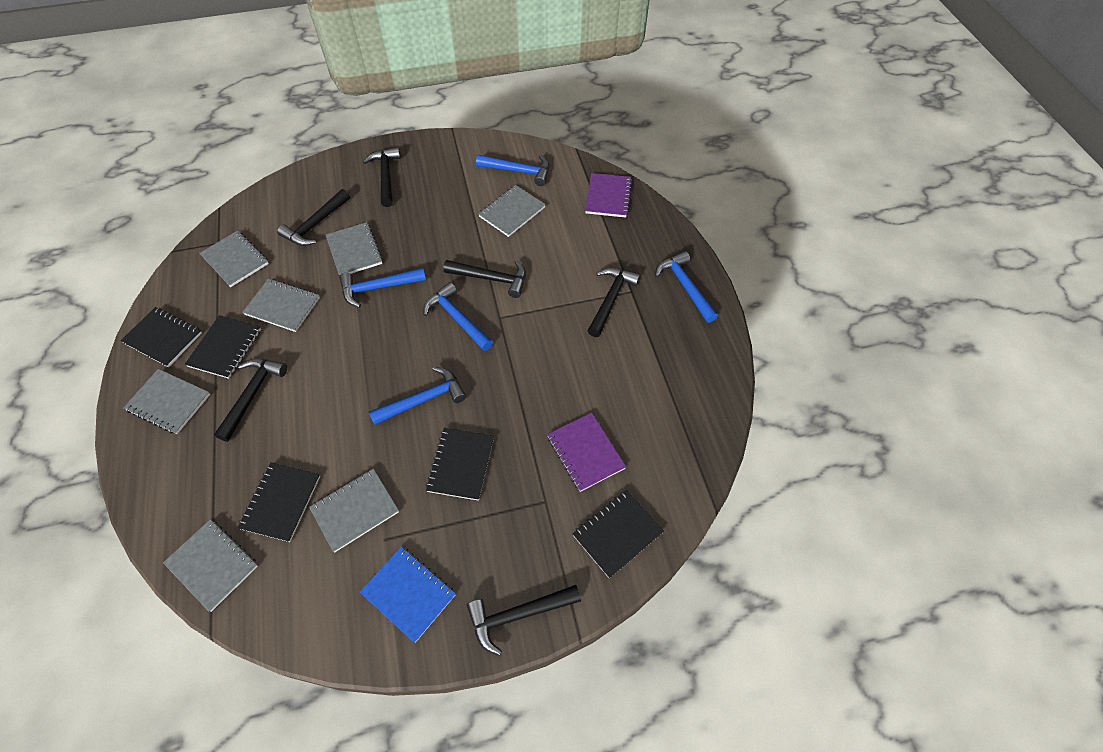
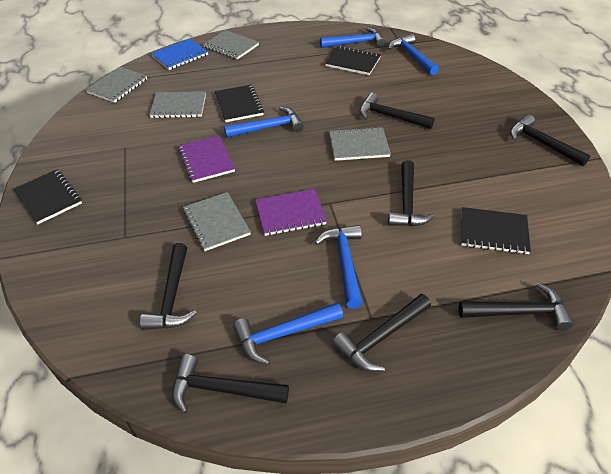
black hammer: 6 -> 7
black notebook: 5 -> 4
grey notebook: 7 -> 5

